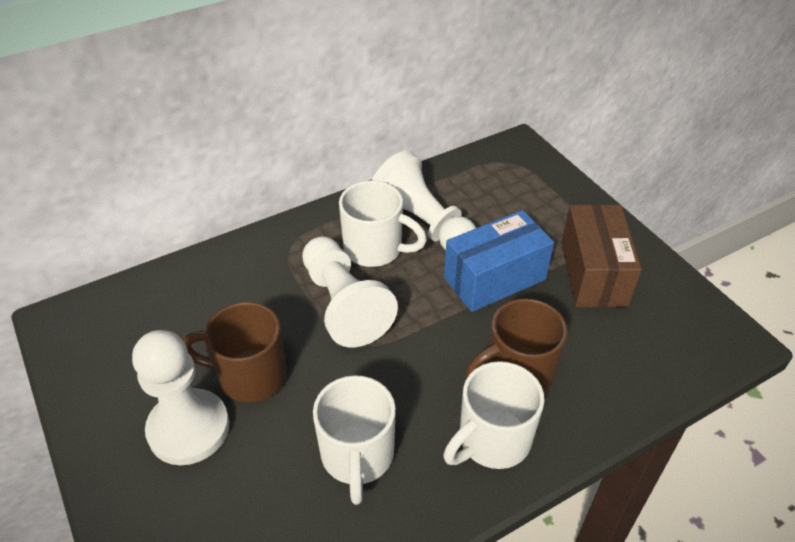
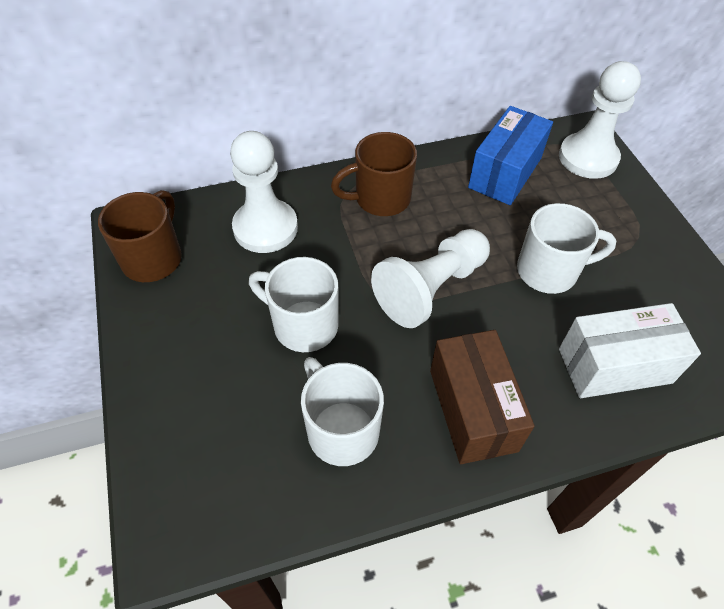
white box: 0 -> 1

